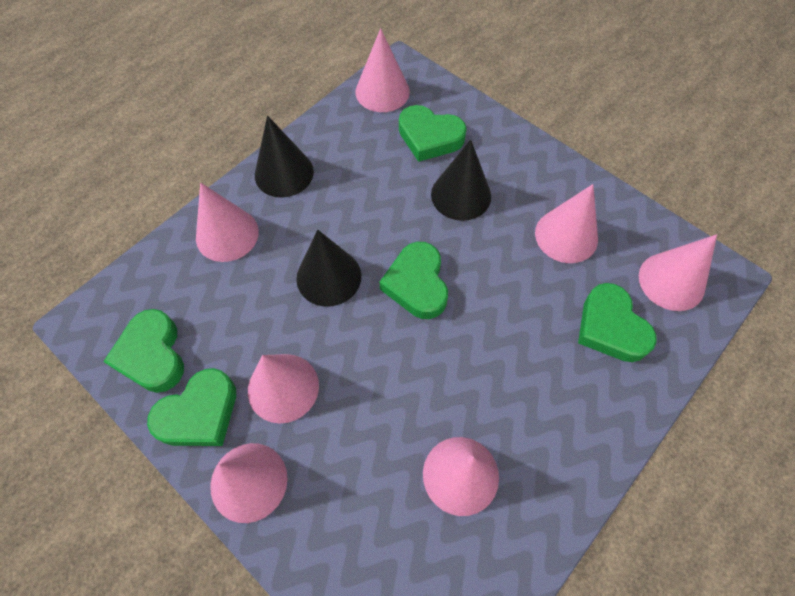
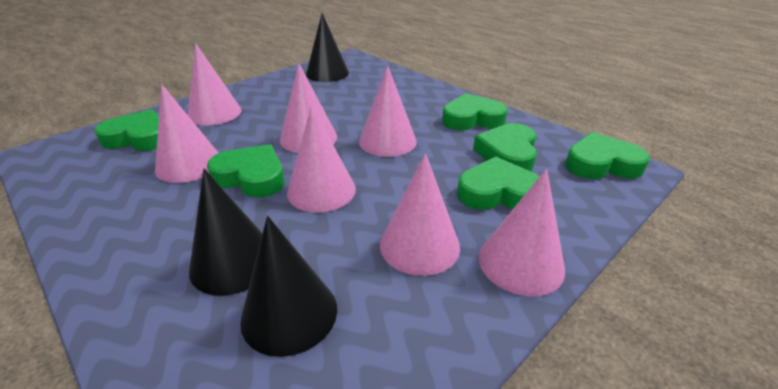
green heart: 5 -> 6

